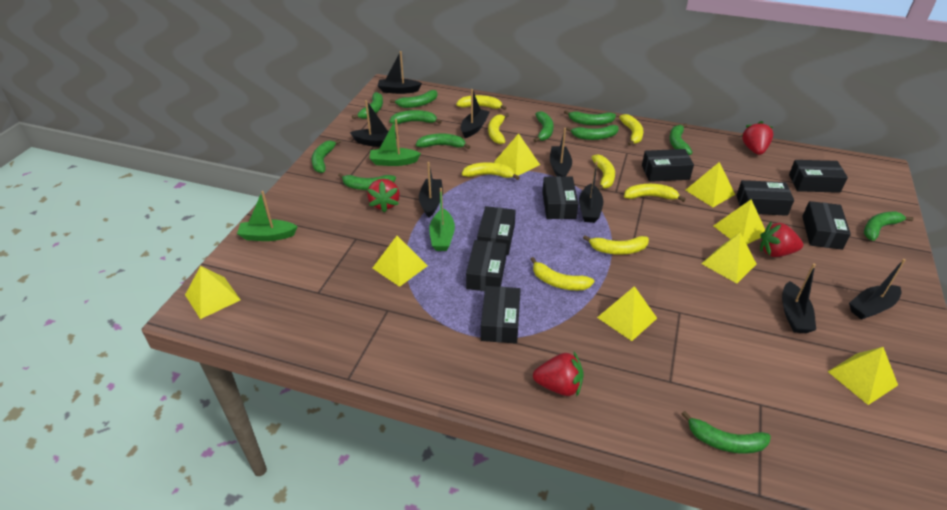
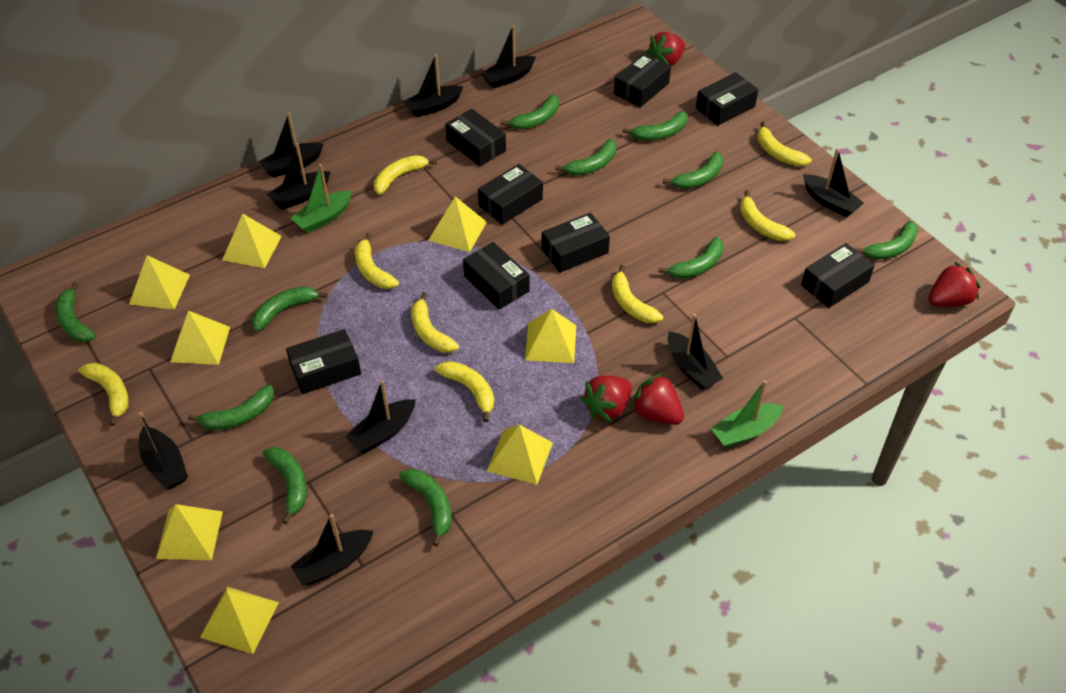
black boat: 8 -> 9
green banana: 12 -> 11
green boat: 3 -> 2

